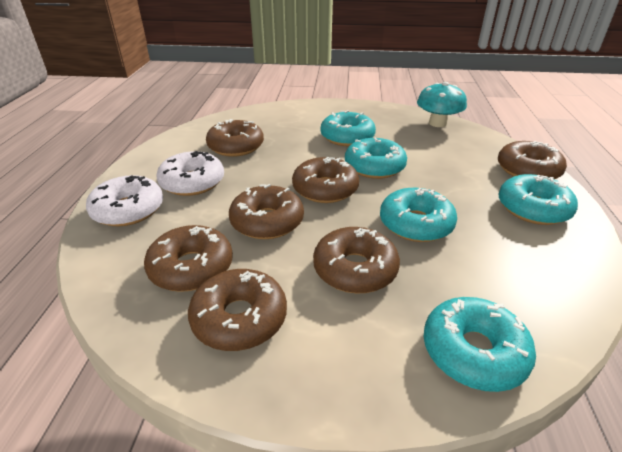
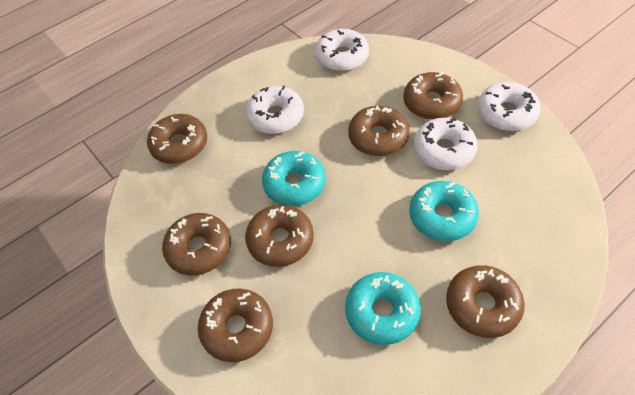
turquoise donut: 5 -> 3
turquoise mushroom: 1 -> 0
white donut: 2 -> 4

